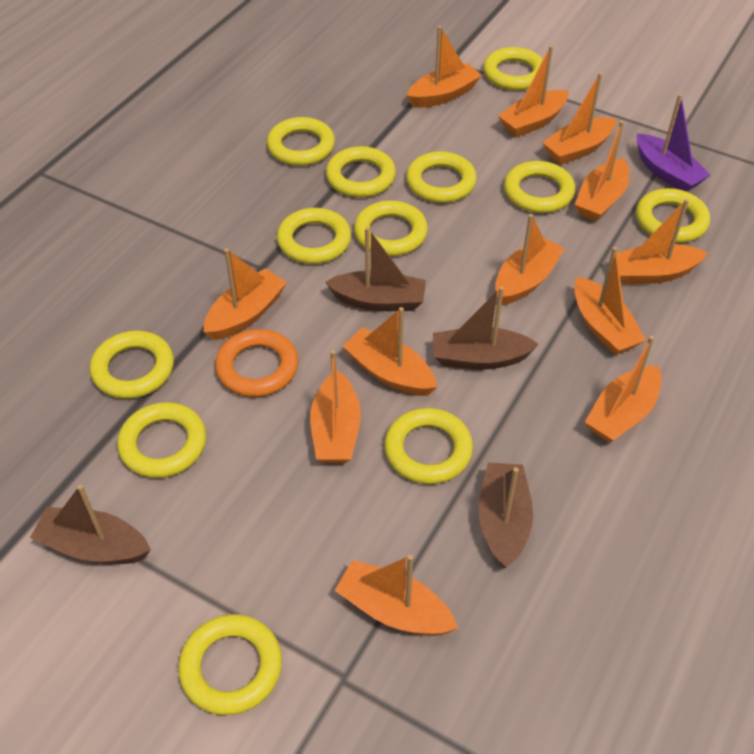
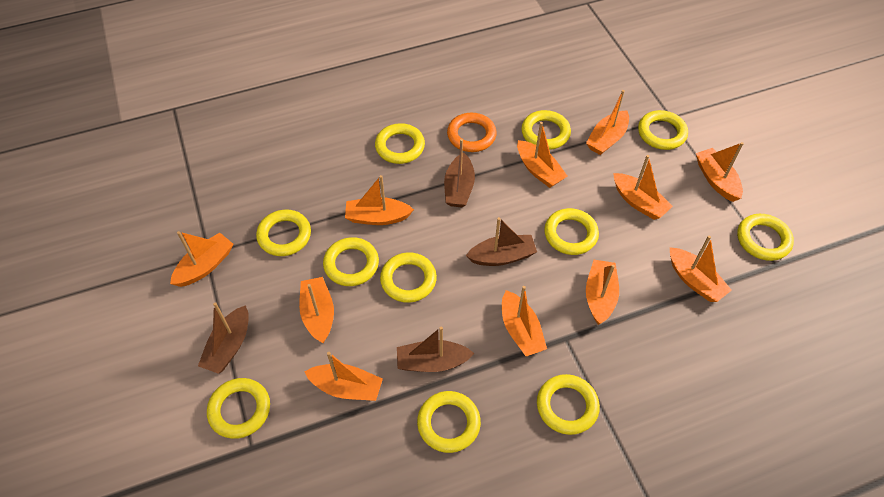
orange boat: 12 -> 11
purple boat: 1 -> 0
yellow ring: 12 -> 11

